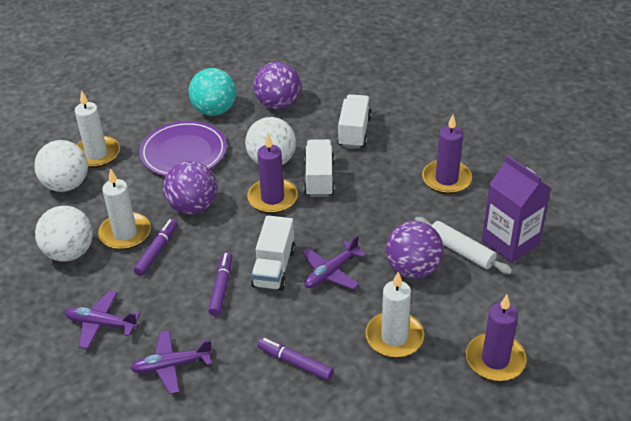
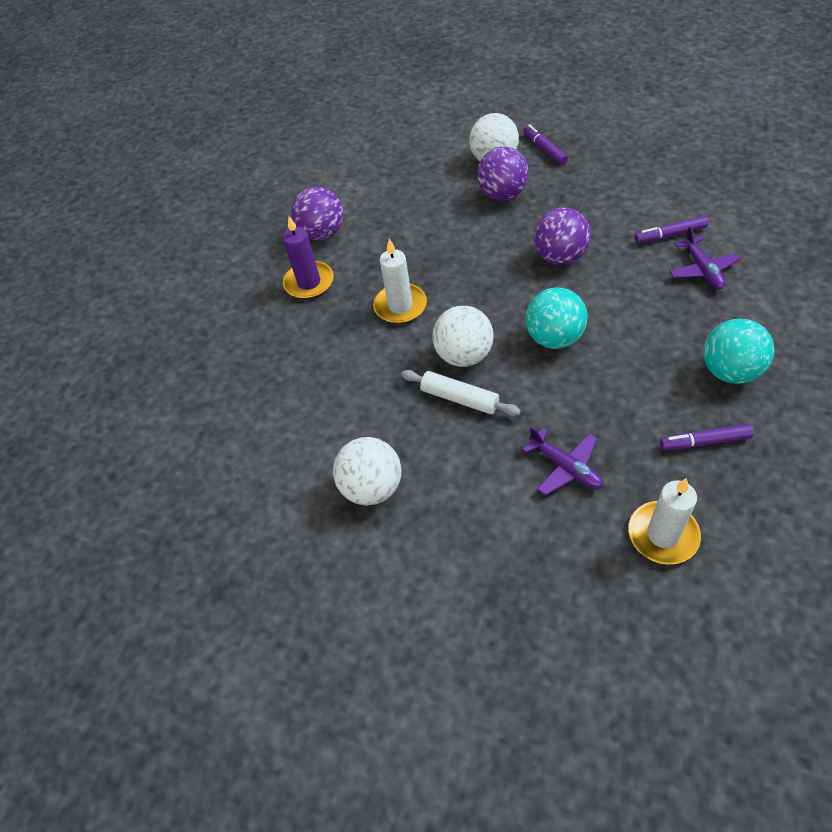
purple candle: 3 -> 1
purple carton: 1 -> 0
purple plane: 3 -> 2
purple plate: 1 -> 0
turquoise ball: 1 -> 2
white candle: 3 -> 2
white truck: 3 -> 0

